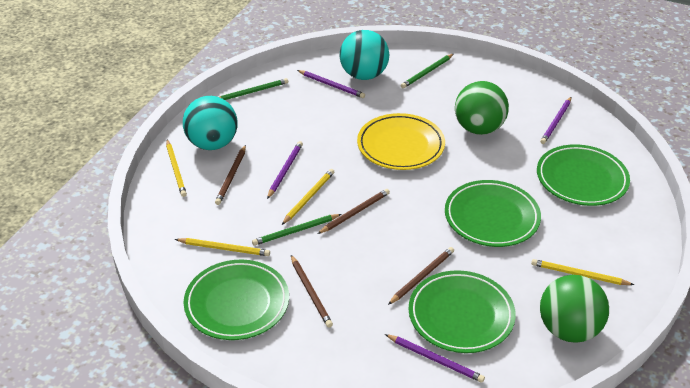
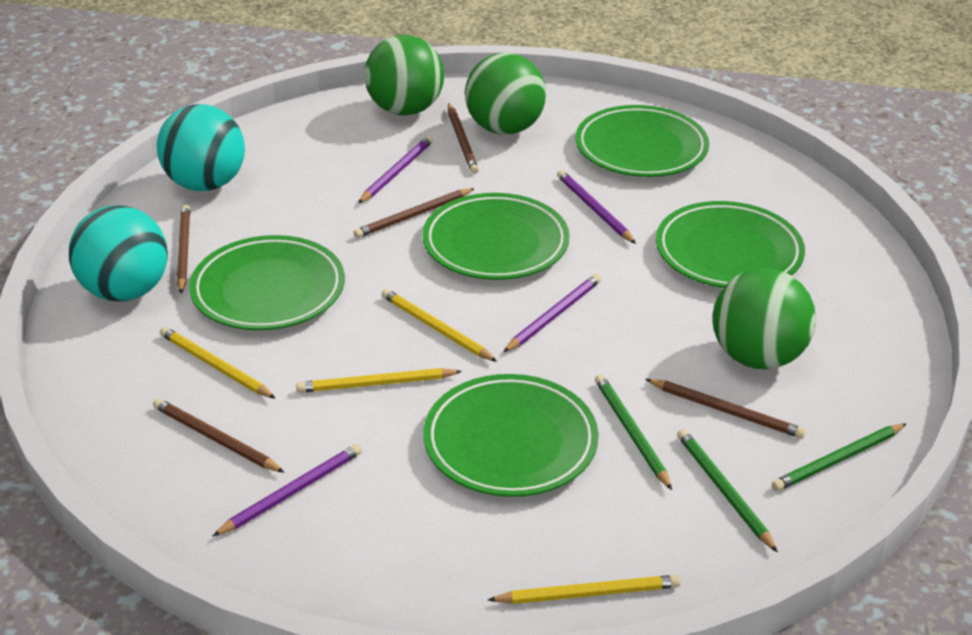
brown pencil: 4 -> 5
green ball: 2 -> 3
green plate: 4 -> 5
yellow plate: 1 -> 0

